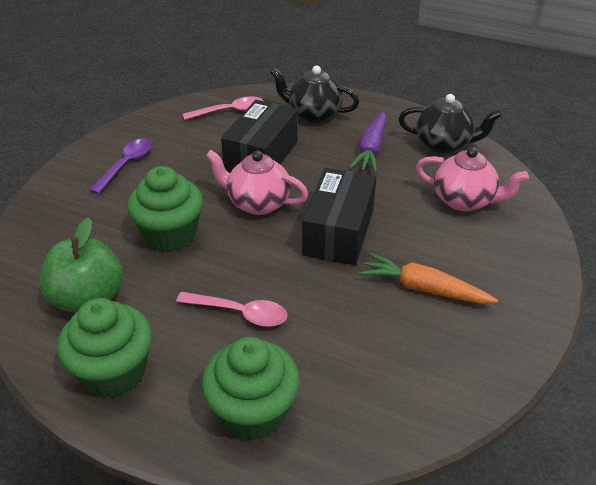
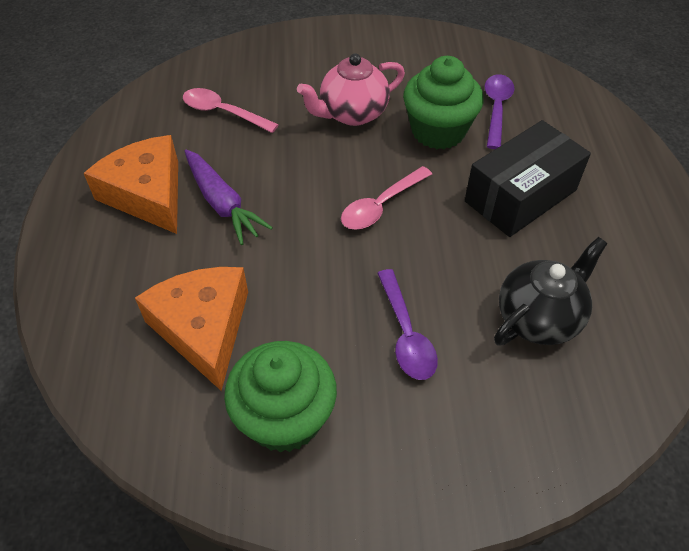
black box: 2 -> 1
black teapot: 2 -> 1
green apple: 1 -> 0
green cupcake: 3 -> 2
orange carrot: 1 -> 0
orange cheese: 0 -> 2
pink teapot: 2 -> 1
purple spoon: 1 -> 2

